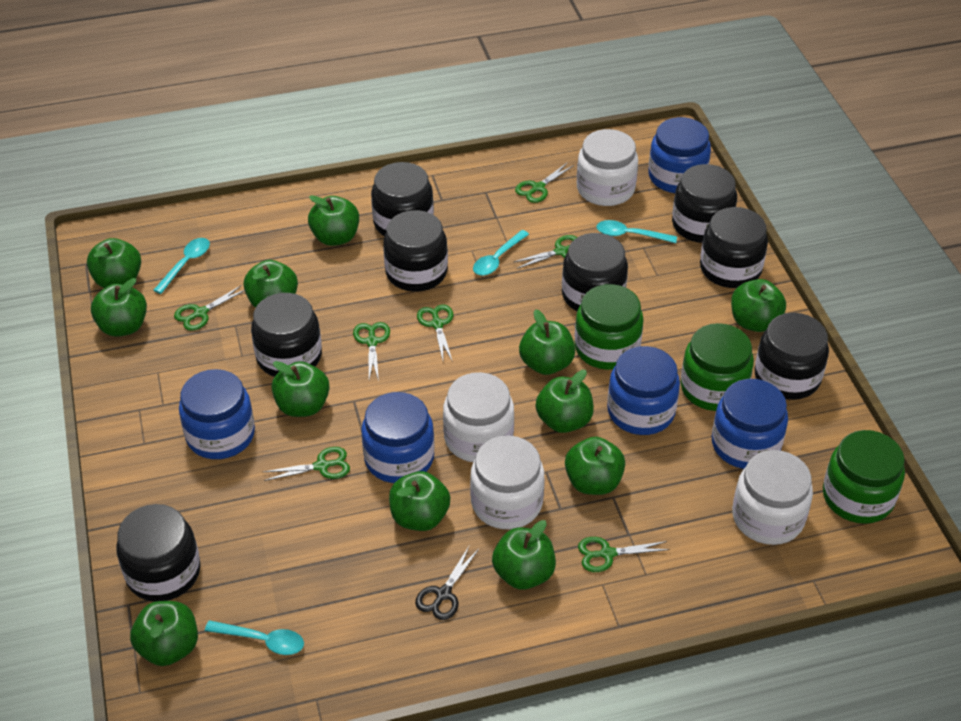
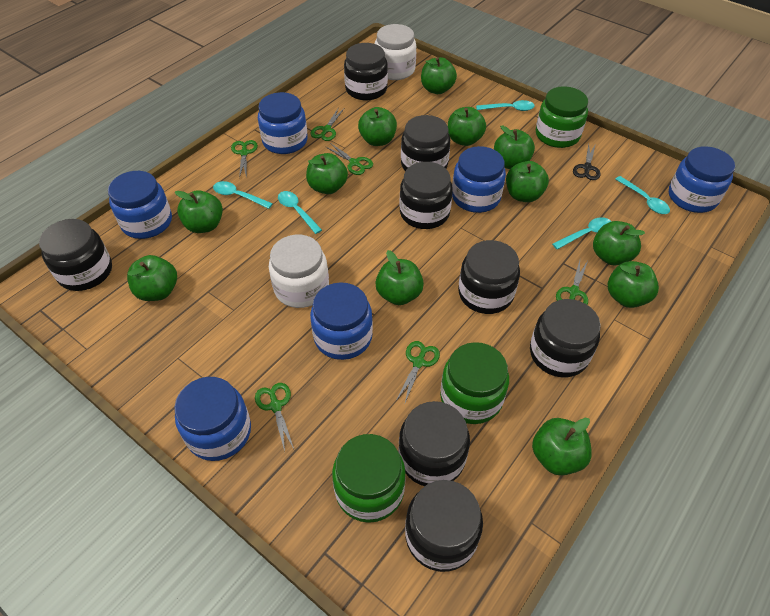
blue jar: 5 -> 6
green scissors: 7 -> 6
turquoise spoon: 4 -> 5
white jar: 4 -> 2

